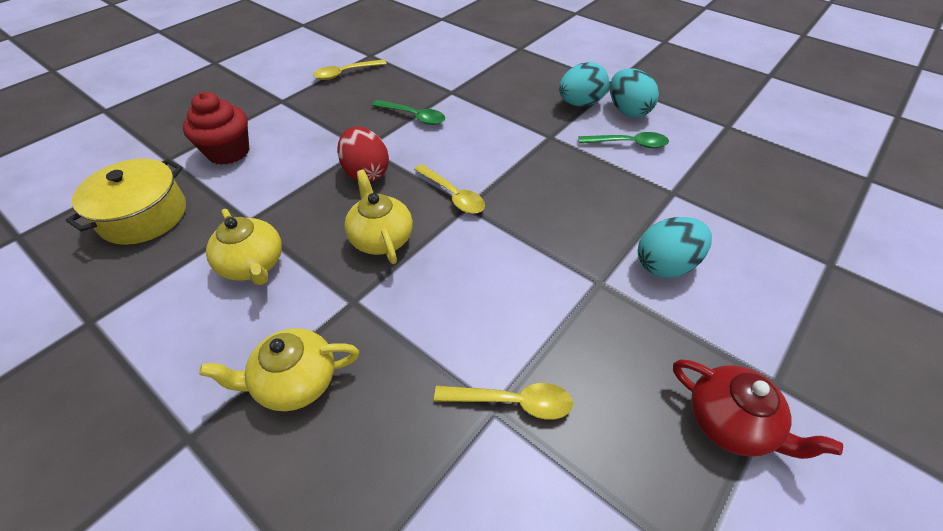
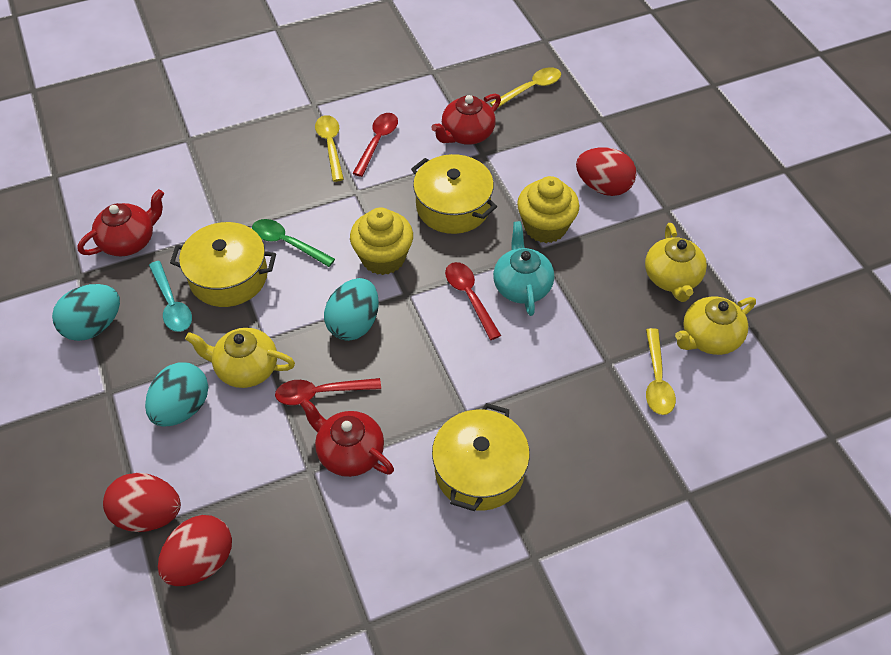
green spoon: 2 -> 1
red cupcake: 1 -> 0
red egg: 1 -> 3
red spoon: 0 -> 3
red teapot: 1 -> 3
turquoise spoon: 0 -> 1
turquoise teapot: 0 -> 1
yellow cupcake: 0 -> 2
yellow pot: 1 -> 3

